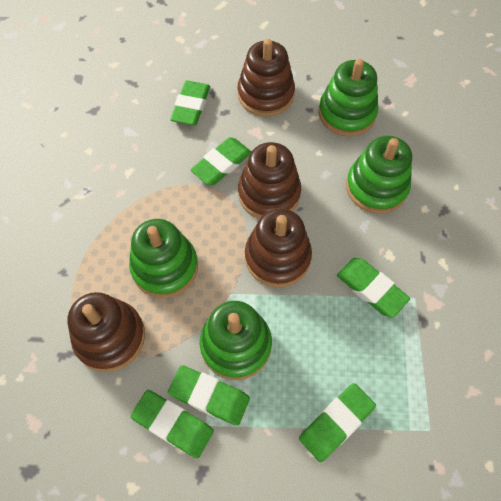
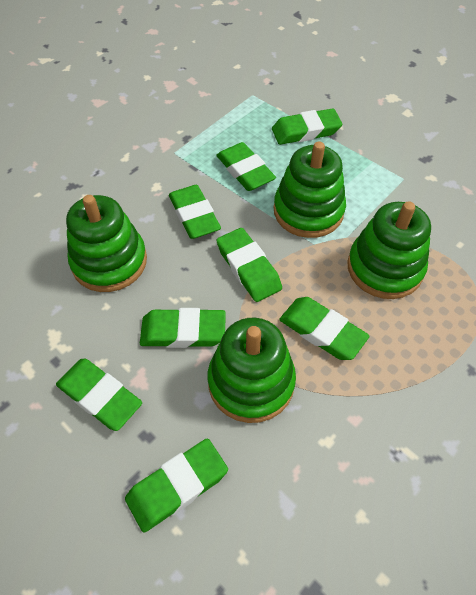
brown stacking toy: 4 -> 0
green eraser: 6 -> 8

